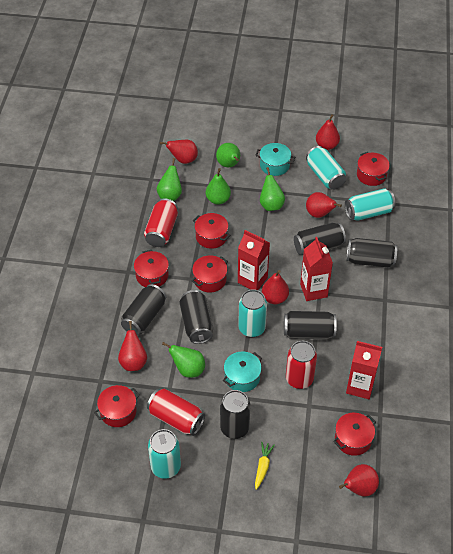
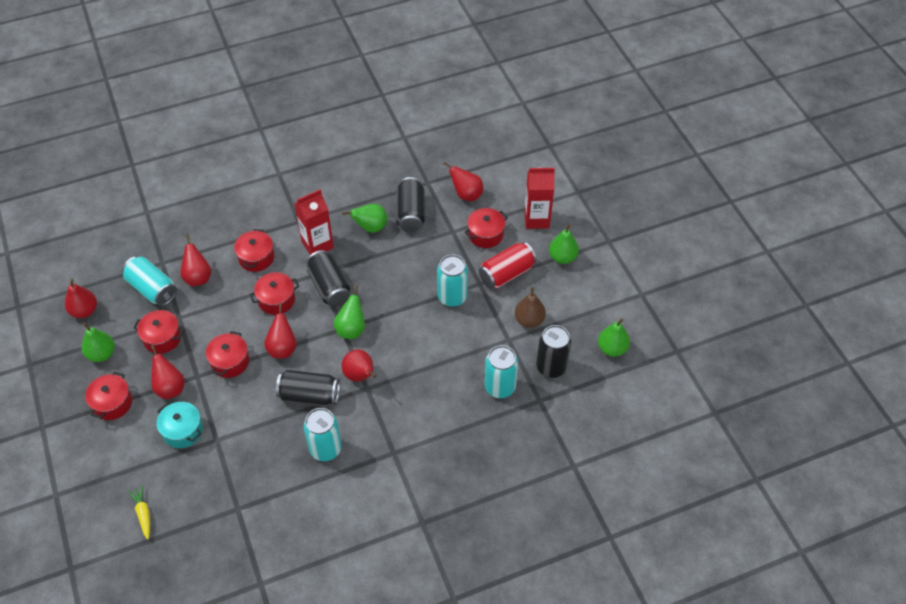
black can: 6 -> 4
brown pear: 0 -> 1
red can: 3 -> 1
red carton: 3 -> 2
turquoise pot: 2 -> 1

